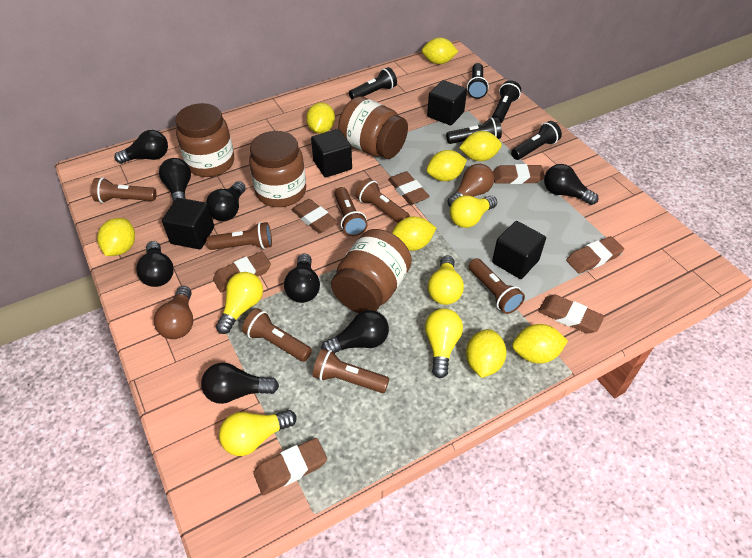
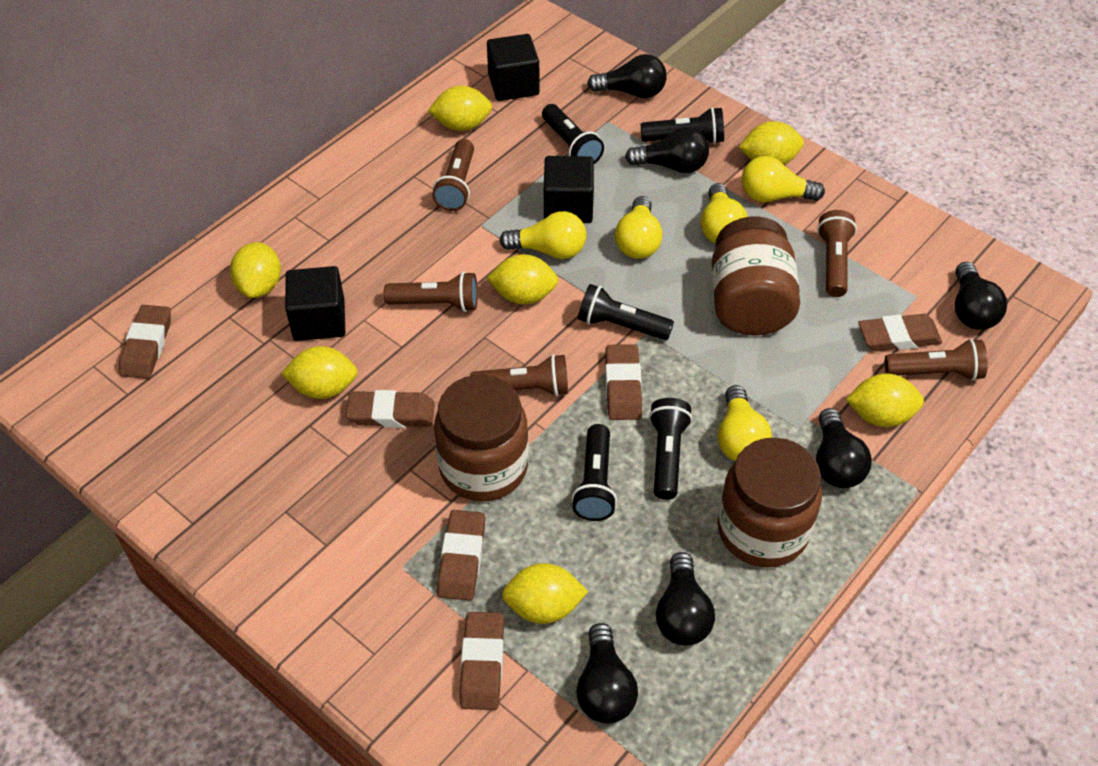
black cube: 4 -> 3
black light bulb: 8 -> 6
brown eraser: 7 -> 6
brown flashlight: 7 -> 5
brown jar: 4 -> 3
brown light bulb: 2 -> 0
yellow lemon: 8 -> 7

